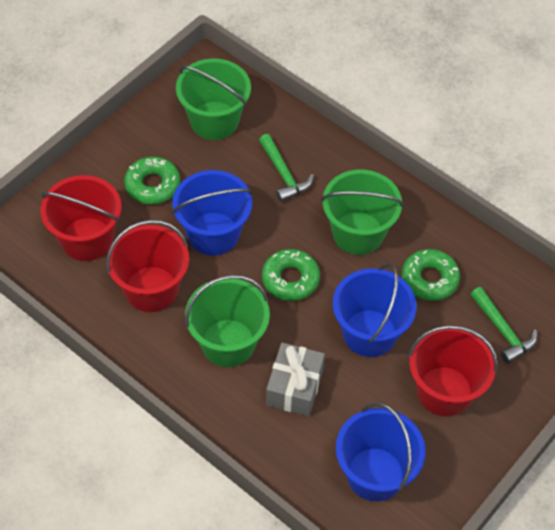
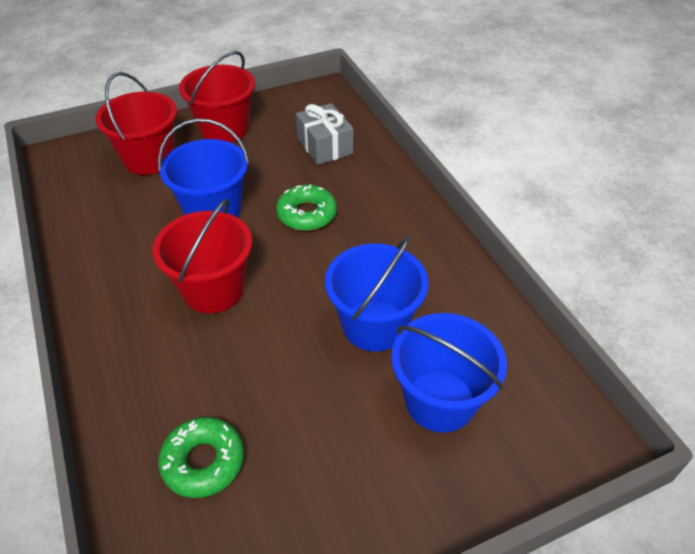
green bucket: 3 -> 0
green donut: 3 -> 2
green hammer: 2 -> 0

